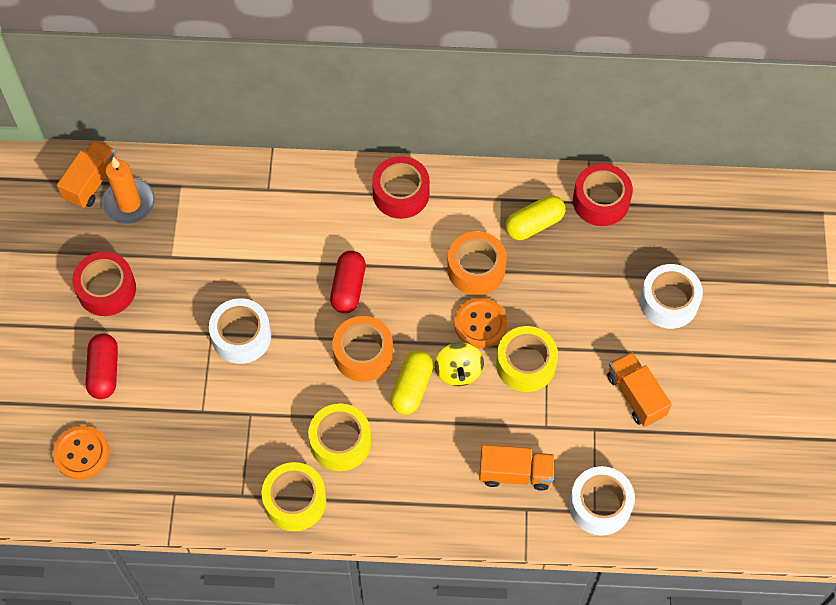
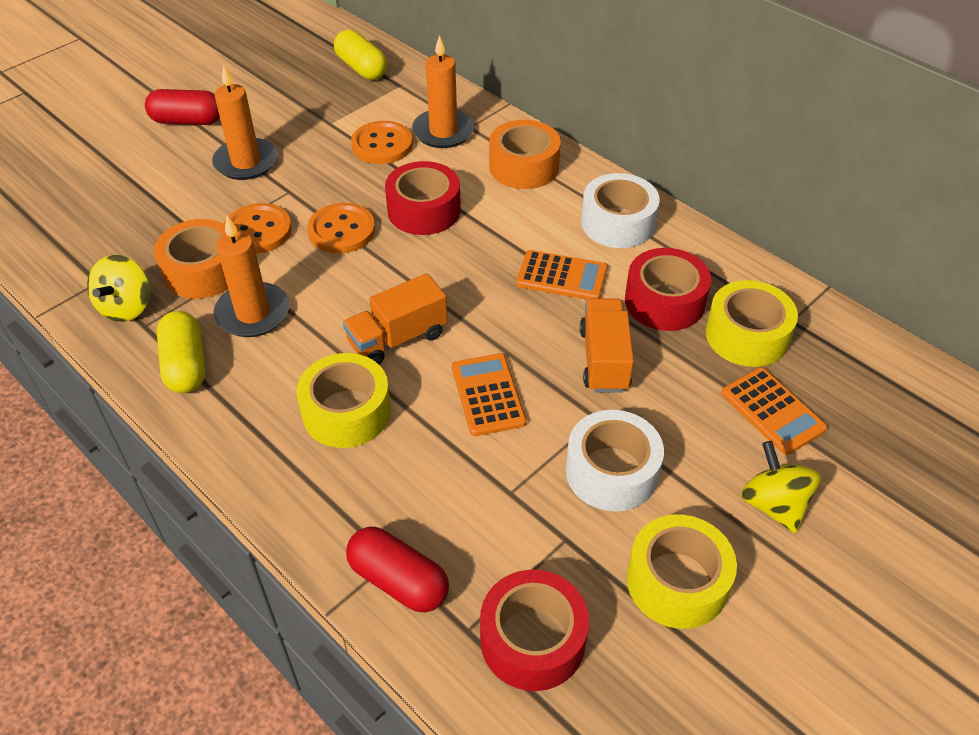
orange button: 2 -> 3
orange calculator: 0 -> 3
orange candle: 1 -> 3
orange truck: 3 -> 2
white tape: 3 -> 2
yellow spinning top: 1 -> 2

